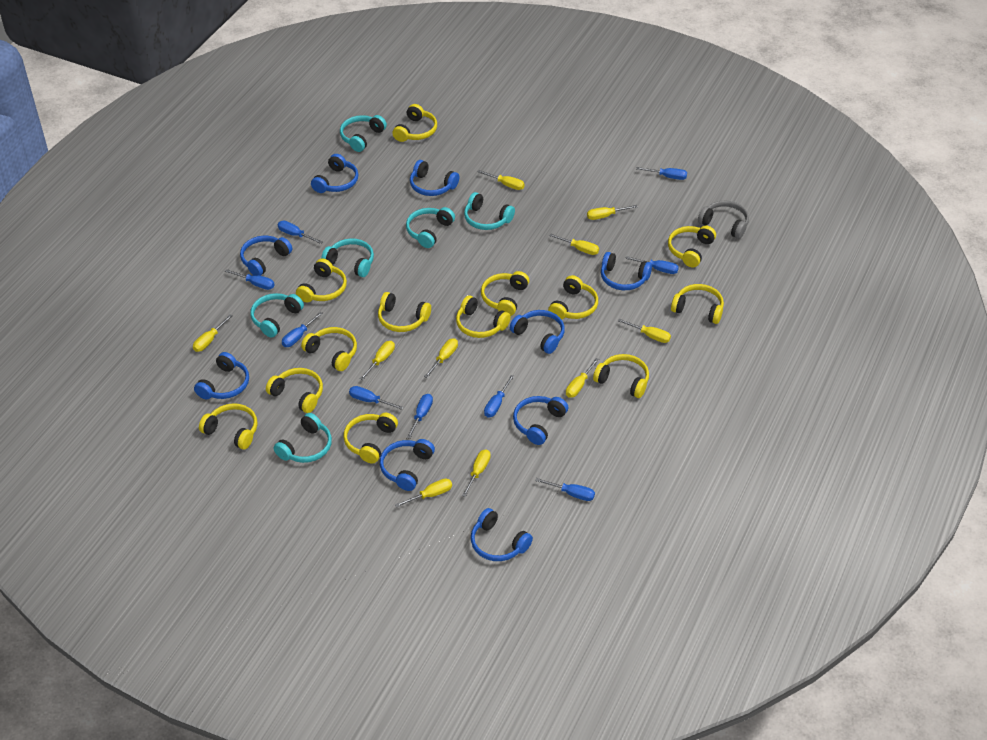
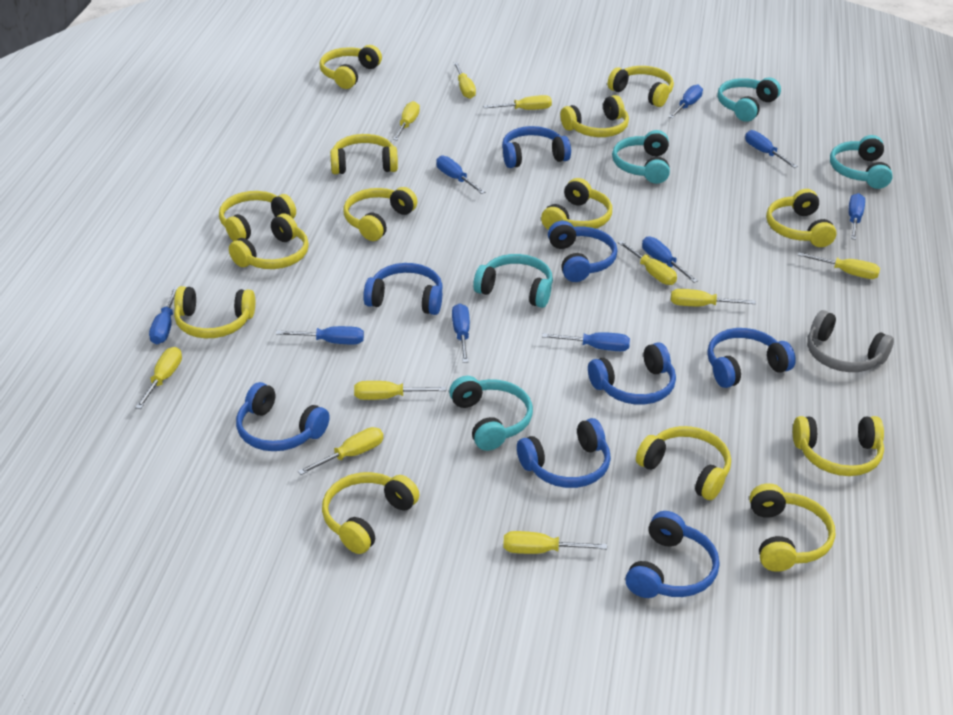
blue headphones: 9 -> 8
turquoise headphones: 6 -> 5
yellow headphones: 13 -> 14

